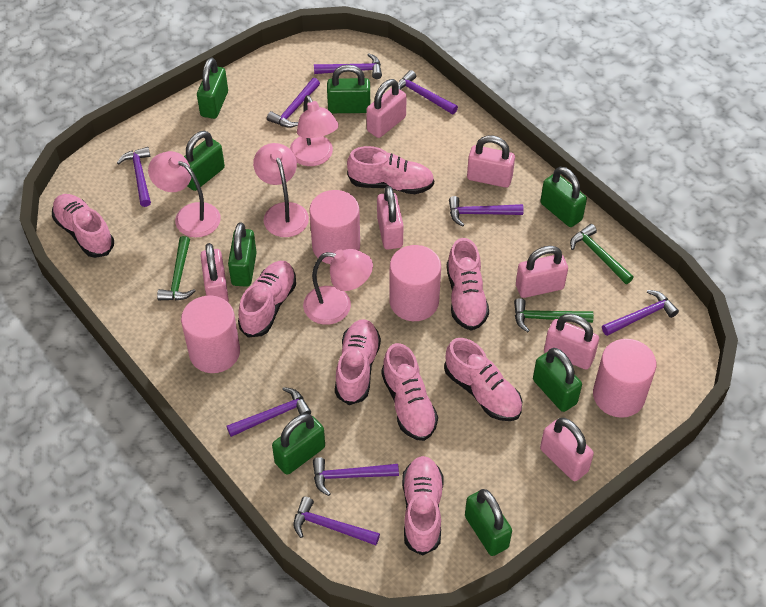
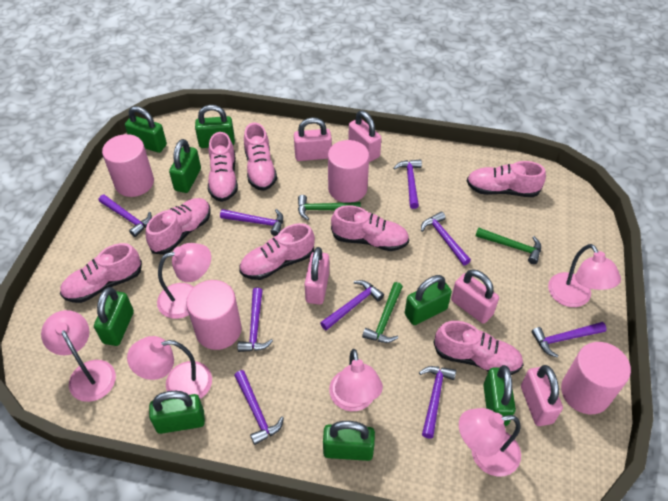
pink lamp: 4 -> 6
pink padlock: 7 -> 5

